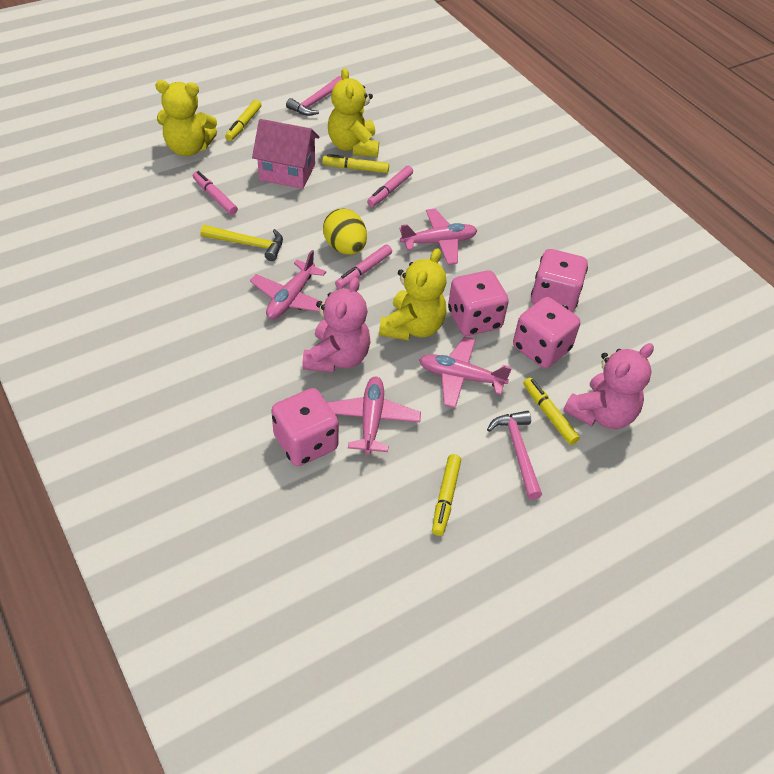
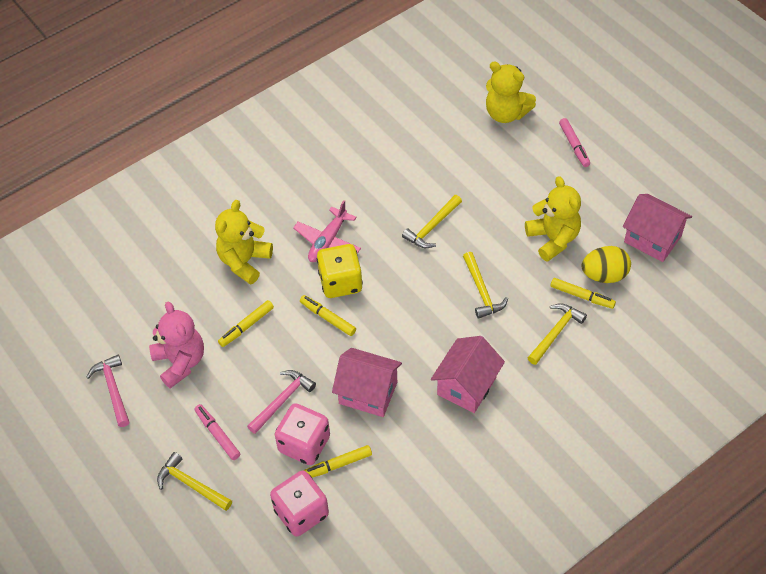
pink dice: 4 -> 2
pink house: 1 -> 3
pink marker: 3 -> 2
pink plane: 4 -> 1
pink teddy bear: 2 -> 1
yellow dice: 0 -> 1
yellow hammer: 1 -> 4

